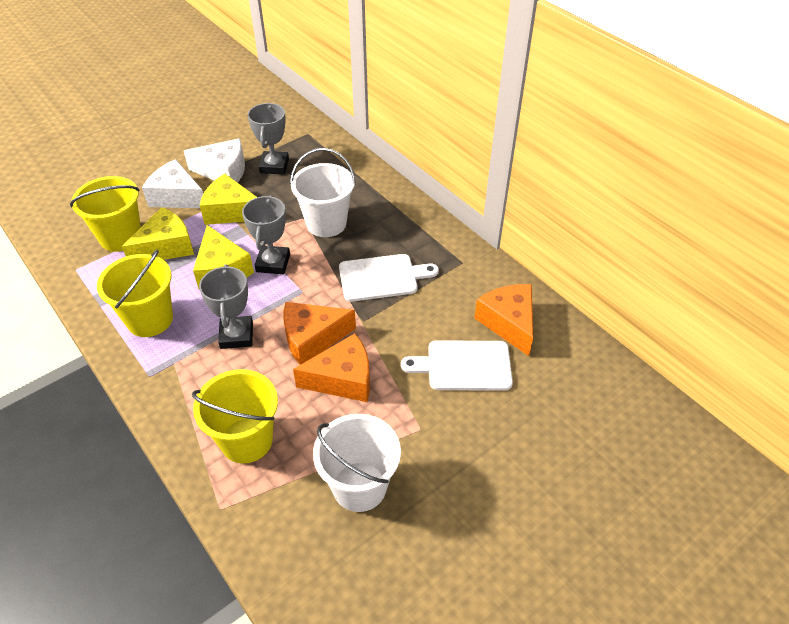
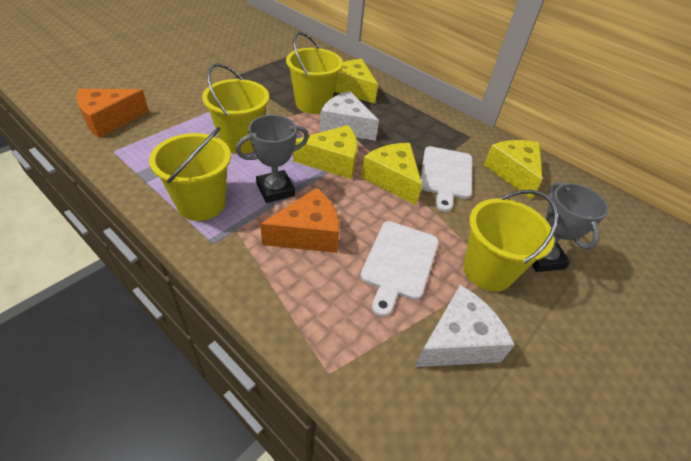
grey trophy: 3 -> 2
orange cheese: 3 -> 2
white bucket: 2 -> 0
yellow bucket: 3 -> 4
yellow cheese: 3 -> 4

